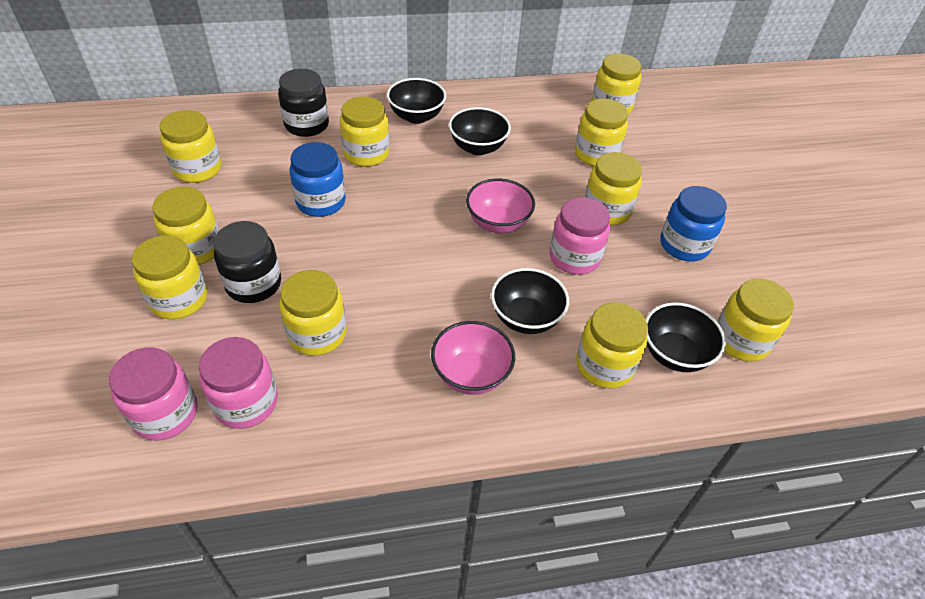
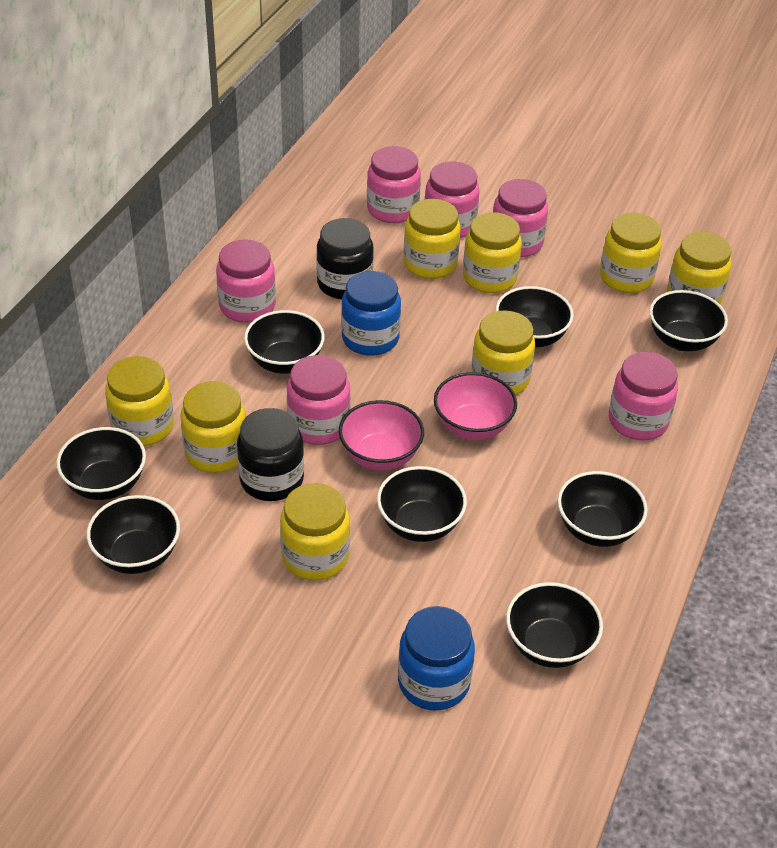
black bowl: 4 -> 8
pink jar: 3 -> 6
yellow jar: 10 -> 8

